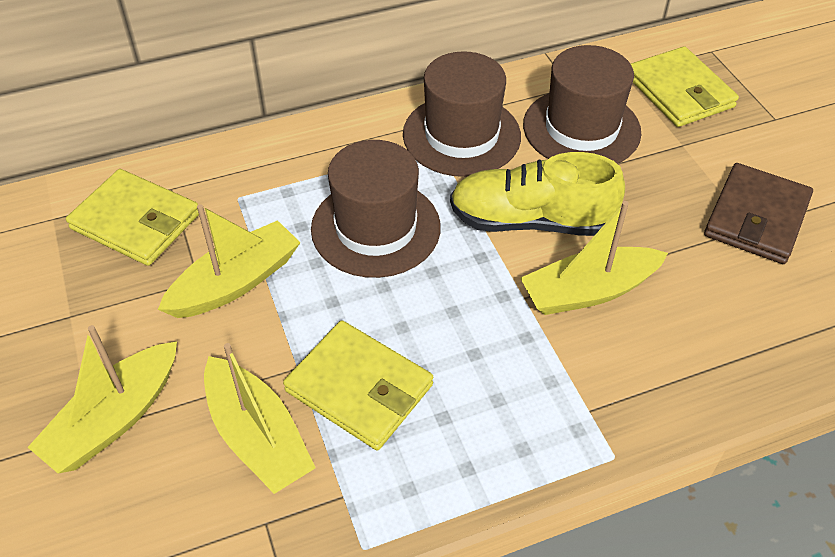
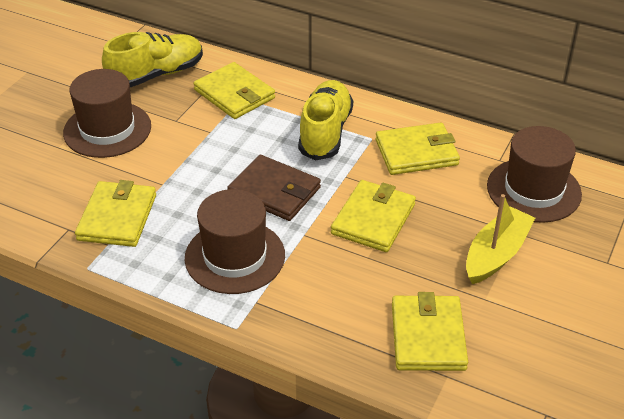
yellow boat: 4 -> 1
yellow shoe: 1 -> 2
yellow wallet: 3 -> 5

